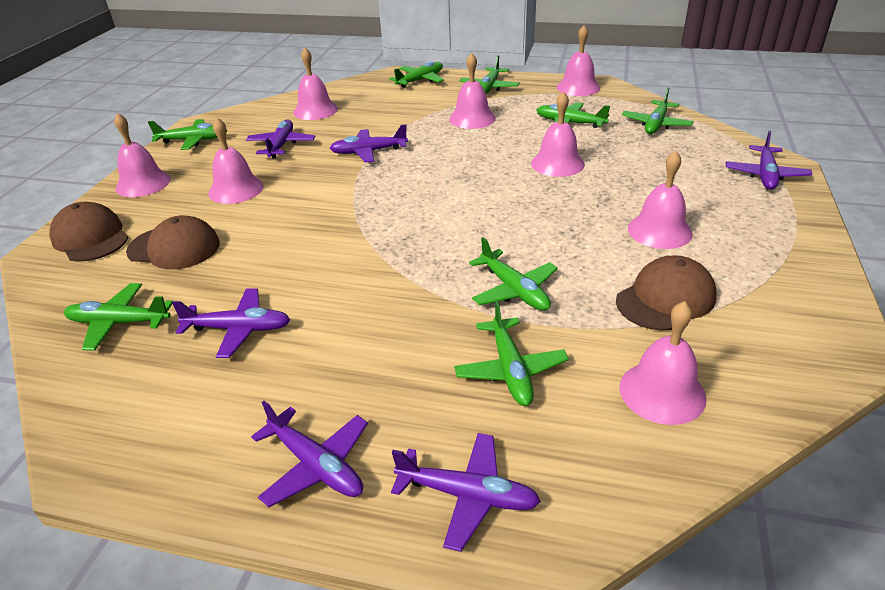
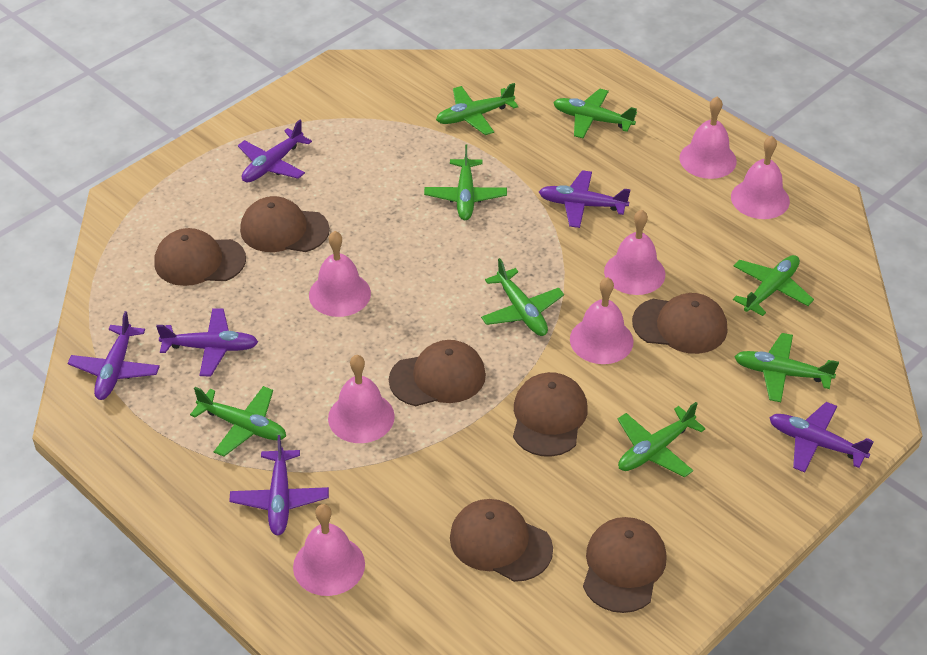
brown cap: 3 -> 7
pink bell: 8 -> 7

